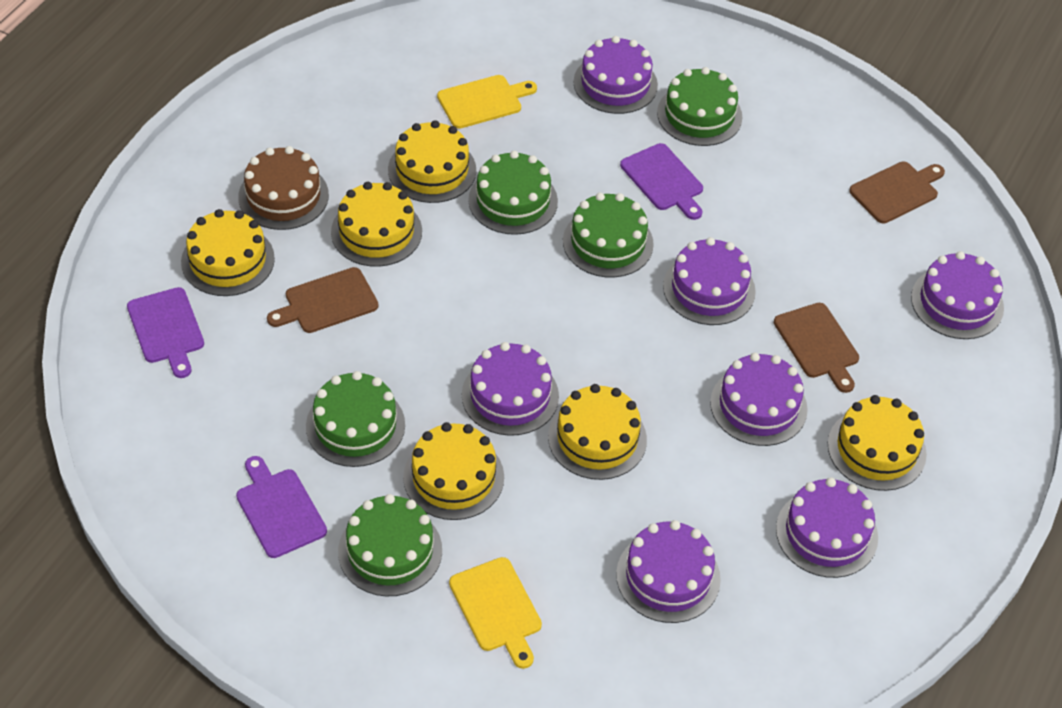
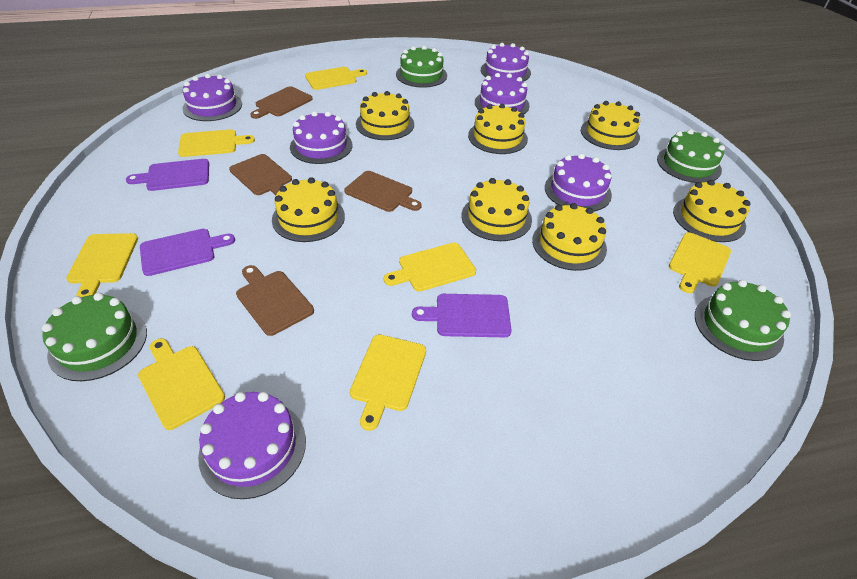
brown cake: 1 -> 0
brown cutting board: 3 -> 4
green cake: 5 -> 4
purple cake: 7 -> 6
yellow cake: 6 -> 7
yellow cutting board: 2 -> 7

